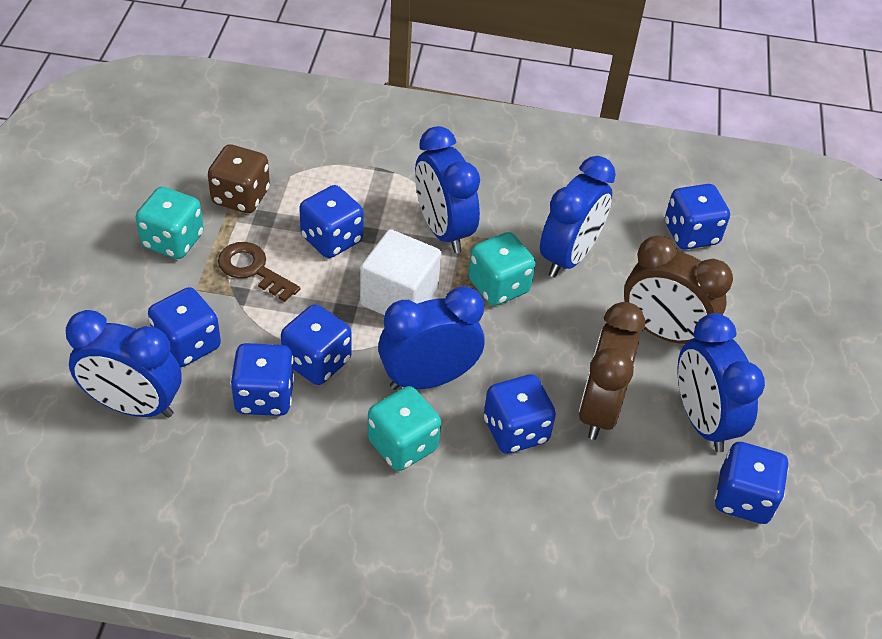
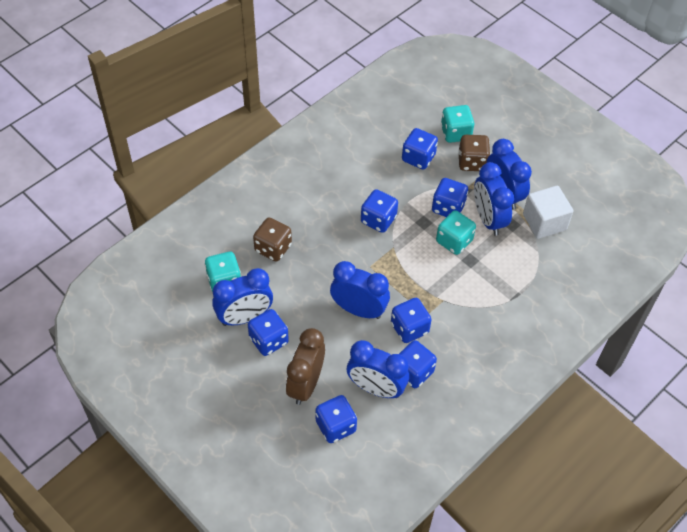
brown clock: 2 -> 1
brown dice: 1 -> 2
brown key: 1 -> 0

